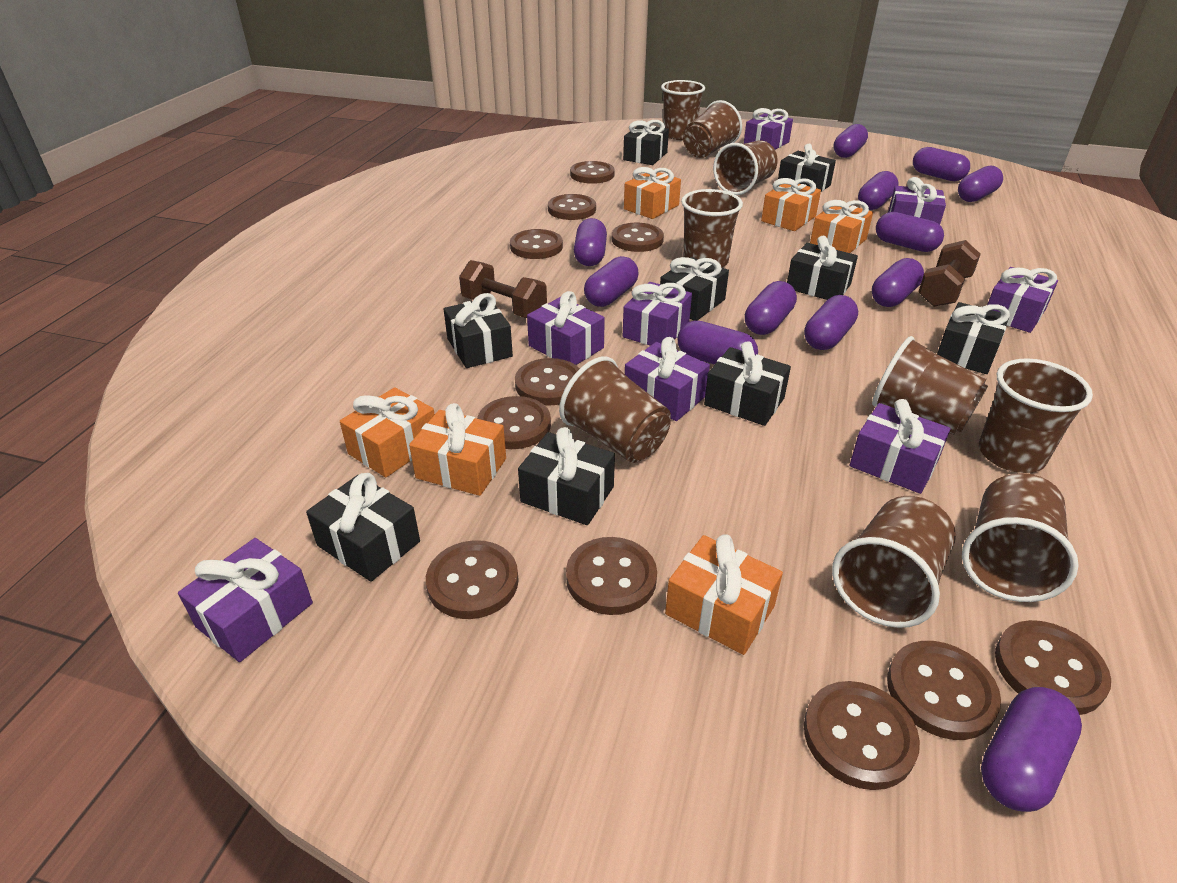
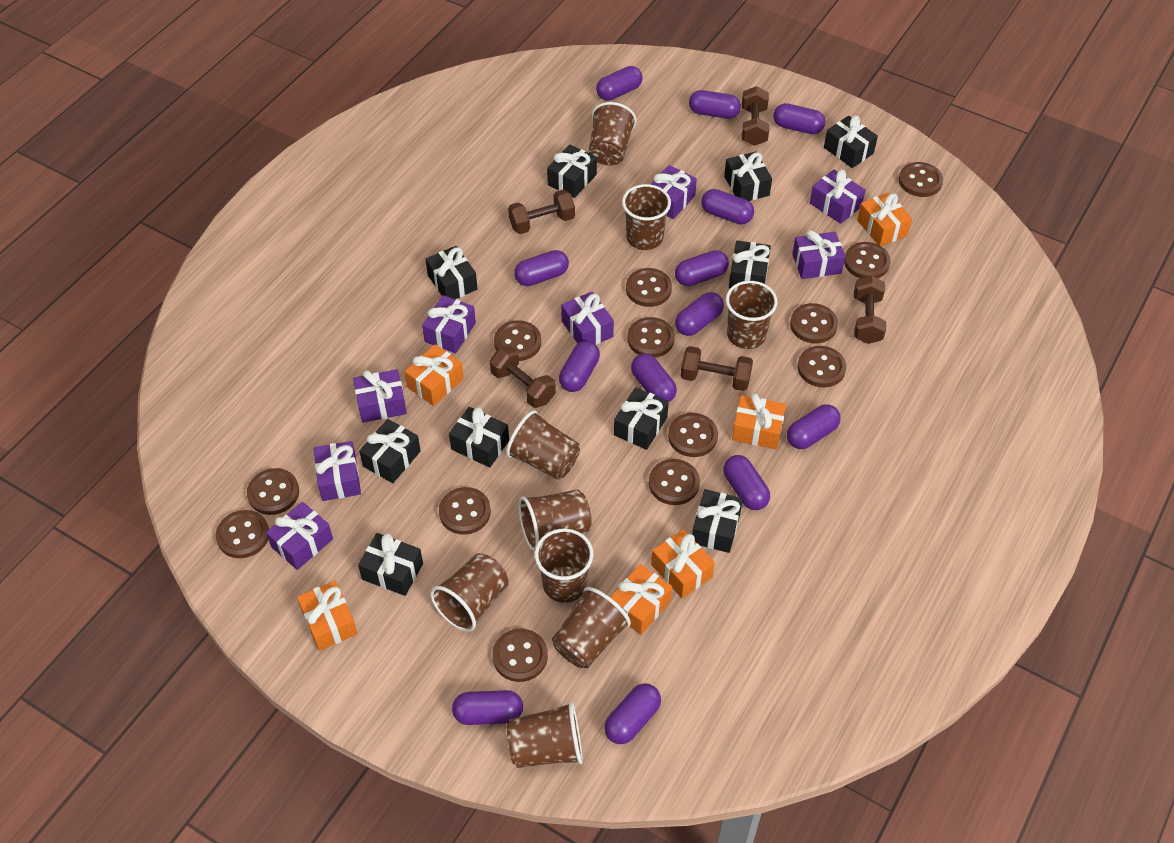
black gift: 9 -> 10
brown button: 11 -> 13
brown dumbbell: 2 -> 5
purple capsule: 12 -> 13

